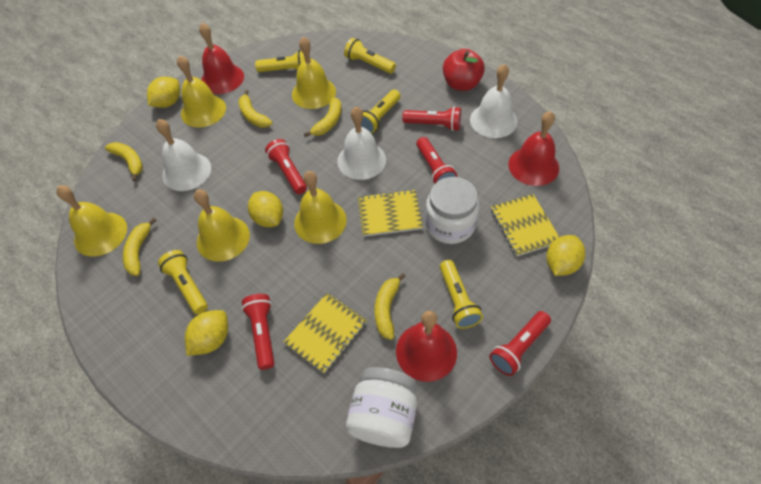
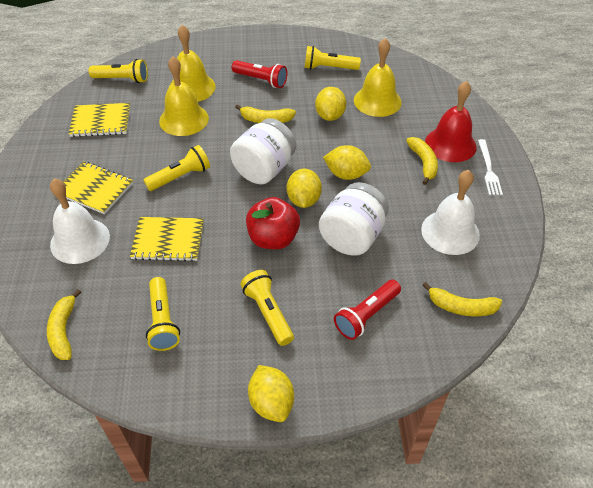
red bell: 3 -> 1
red flashlight: 5 -> 2
white bell: 3 -> 2
white fork: 0 -> 1
yellow banana: 5 -> 4
yellow bell: 5 -> 3

